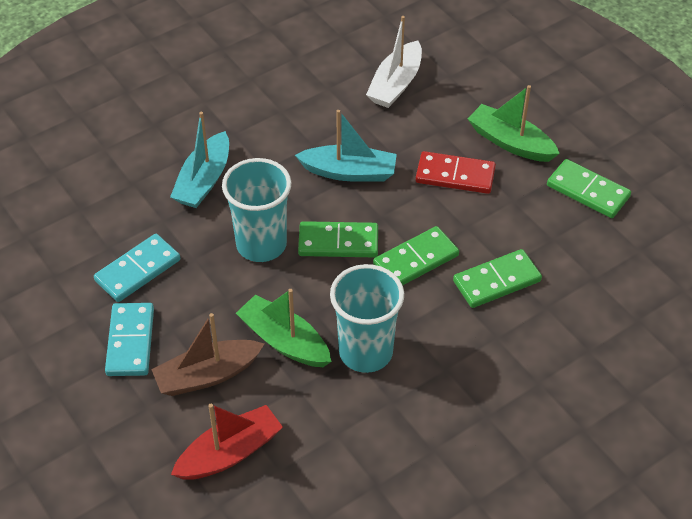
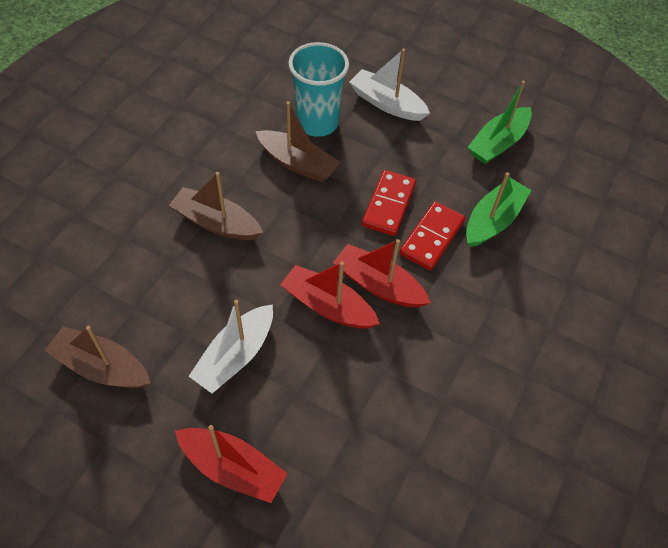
brown boat: 1 -> 3
green domino: 4 -> 0
red boat: 1 -> 3
red domino: 1 -> 2
turquoise boat: 2 -> 0
turquoise cup: 2 -> 1
turquoise domino: 2 -> 0
white boat: 1 -> 2

